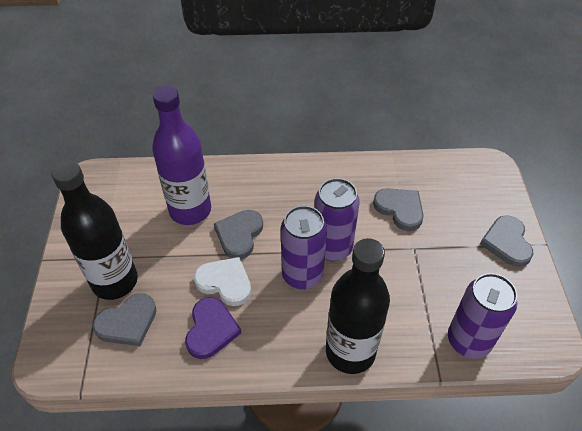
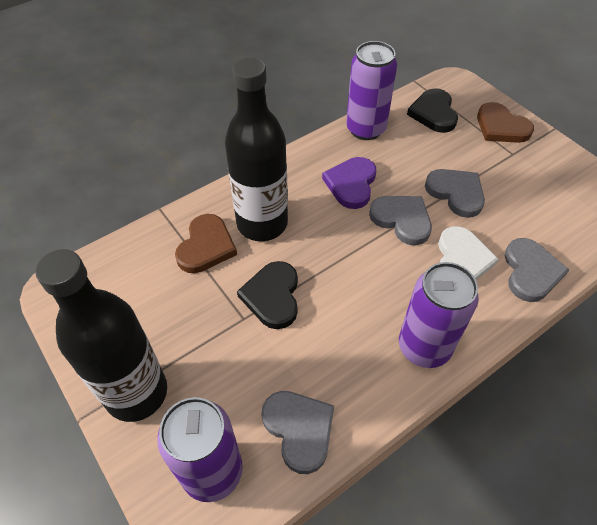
black heart: 0 -> 2
brown heart: 0 -> 2
purple bottle: 1 -> 0

